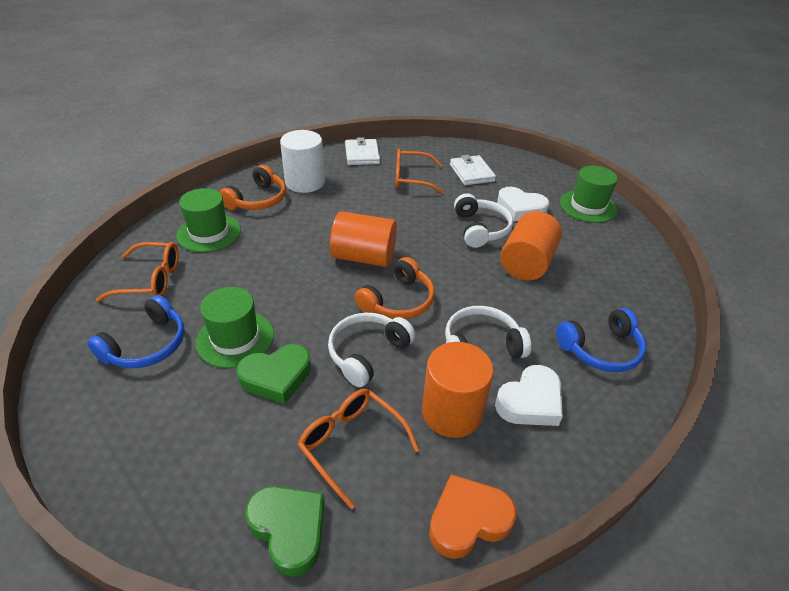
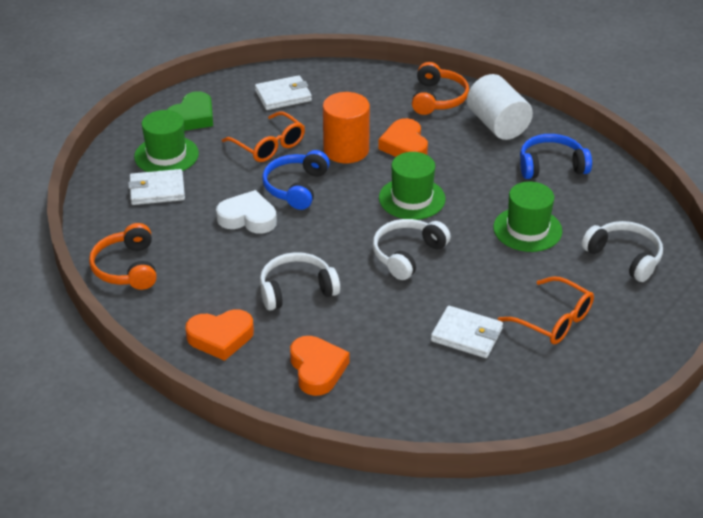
green heart: 2 -> 1
orange cylinder: 3 -> 1
orange glasses: 3 -> 2
orange heart: 1 -> 3
white heart: 2 -> 1
white wallet: 2 -> 3

